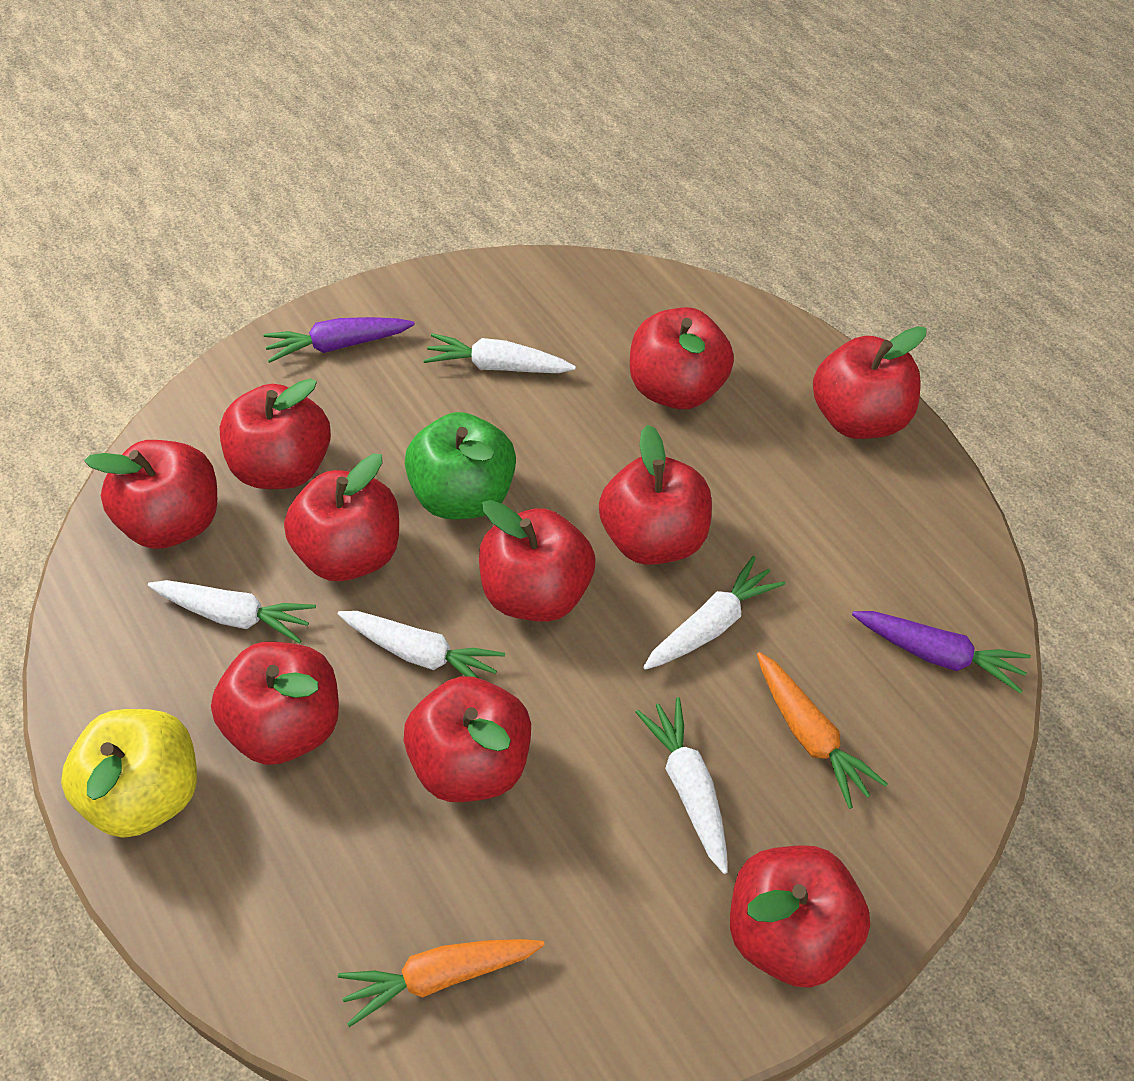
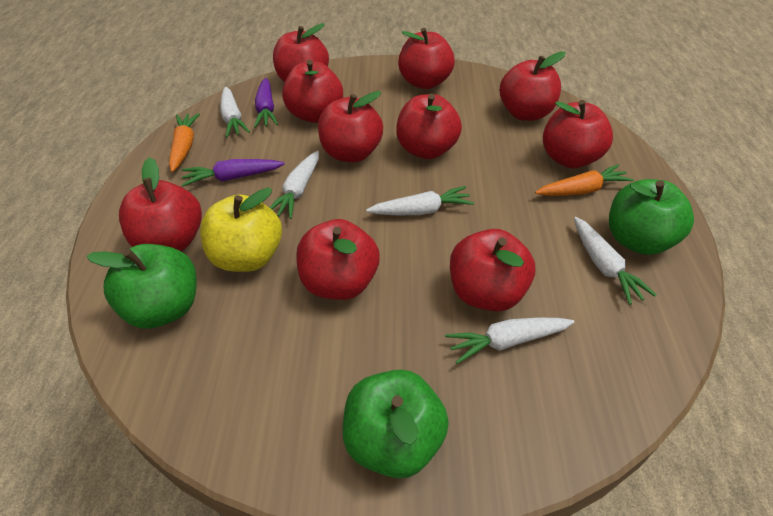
green apple: 1 -> 3

